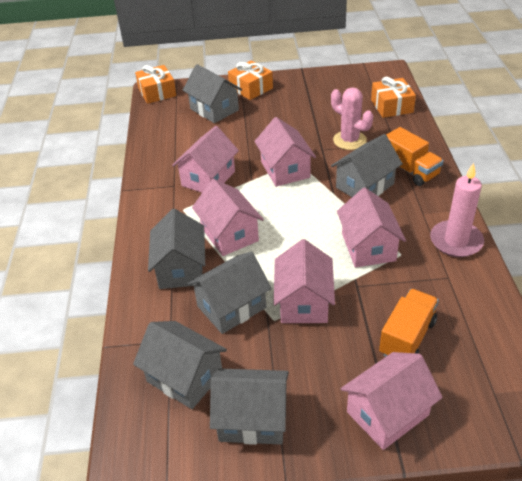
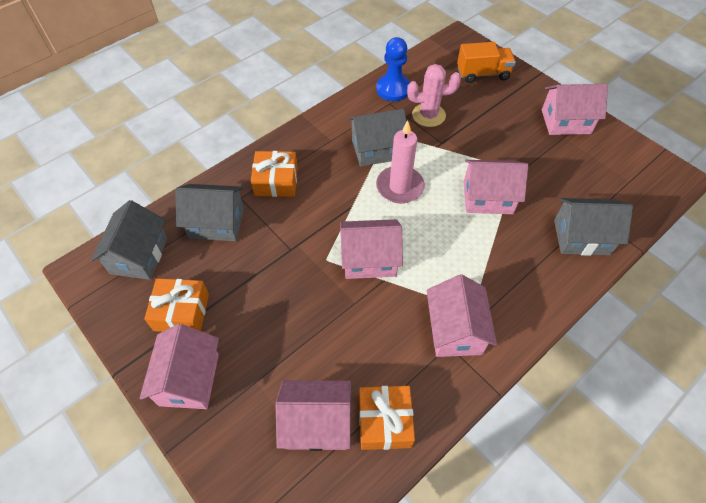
blue pawn: 0 -> 1
grey house: 6 -> 4
orange truck: 2 -> 1

